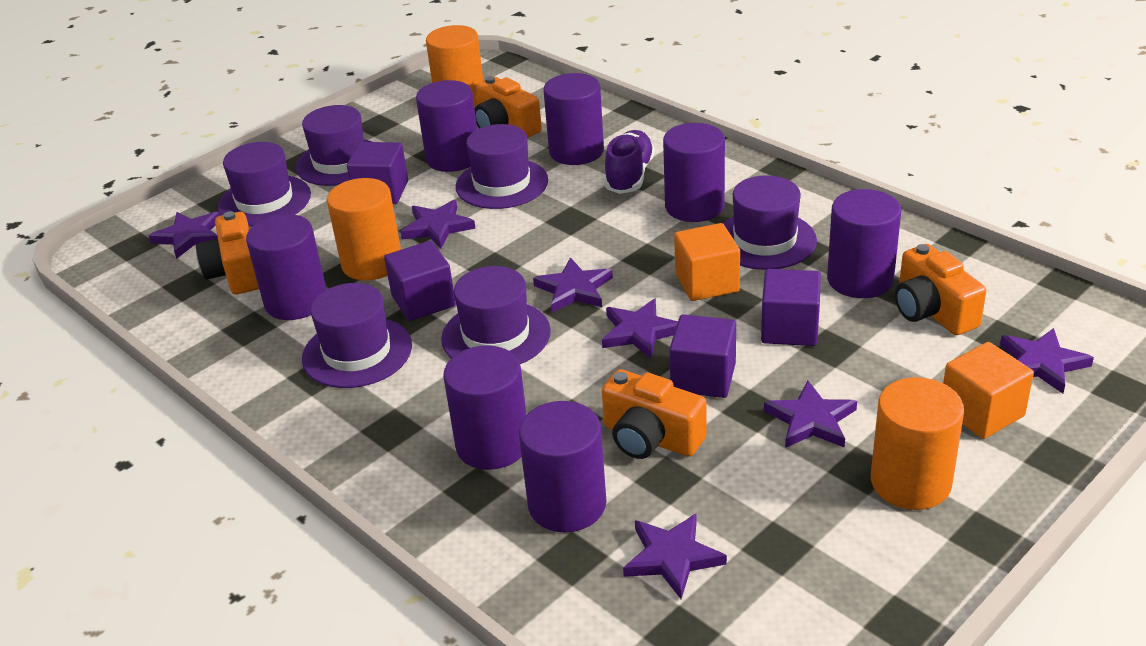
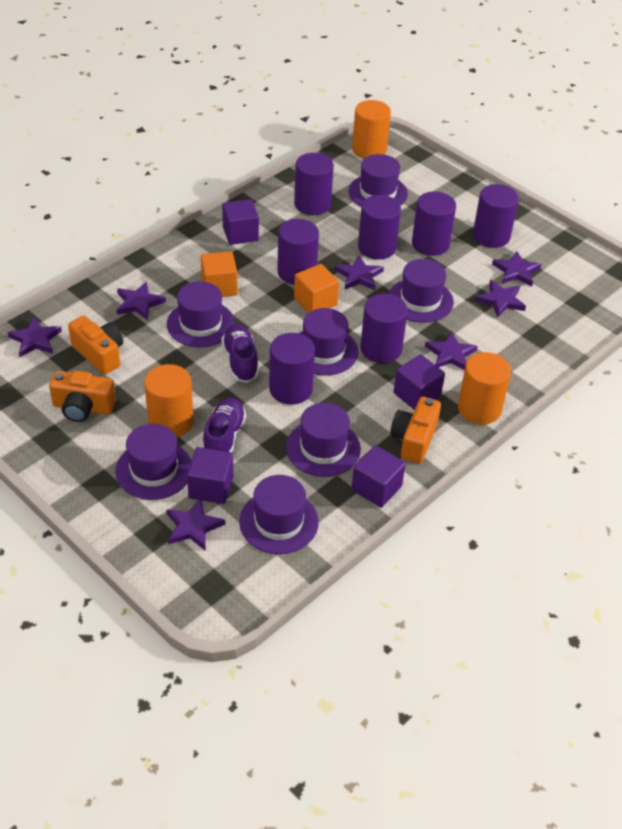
orange camera: 4 -> 3
purple hat: 6 -> 7
purple shoe: 1 -> 2

